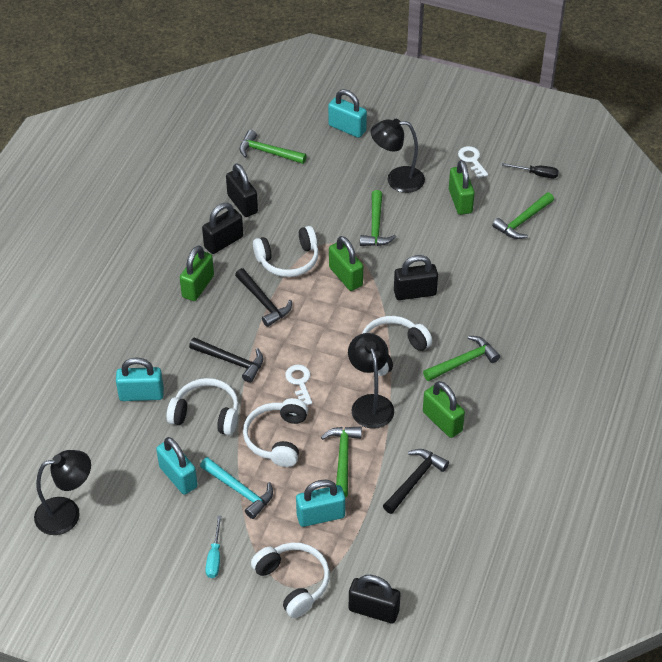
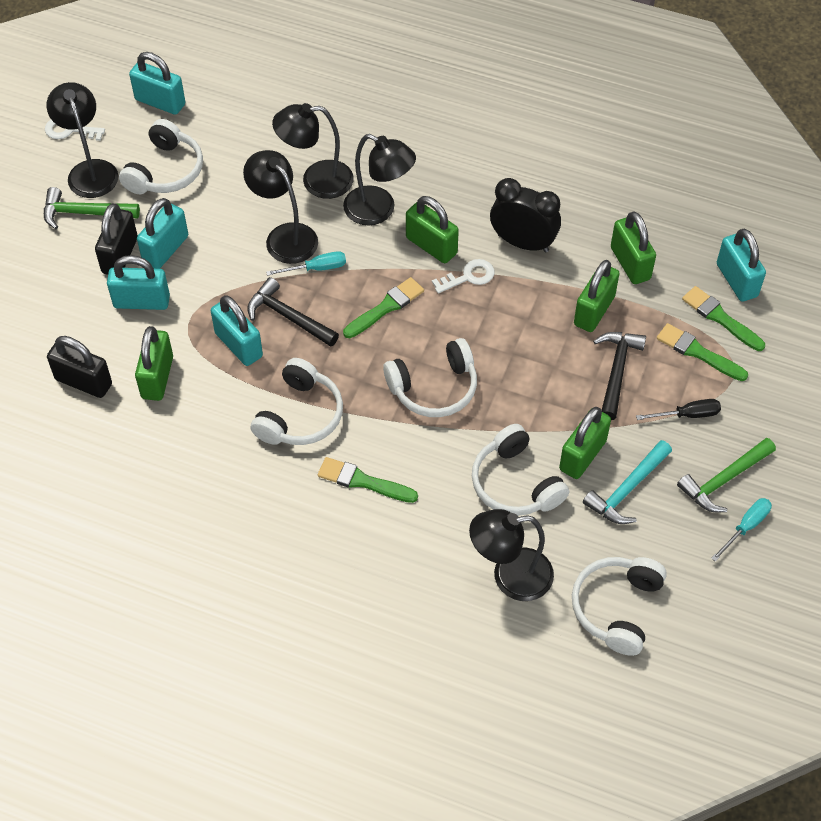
black clock: 0 -> 1
black hammer: 3 -> 2
black lamp: 3 -> 5
black padlock: 4 -> 2
green brush: 0 -> 4
green hammer: 5 -> 2
green padlock: 4 -> 5
turquoise padlock: 4 -> 5
turquoise screwdriver: 1 -> 2

